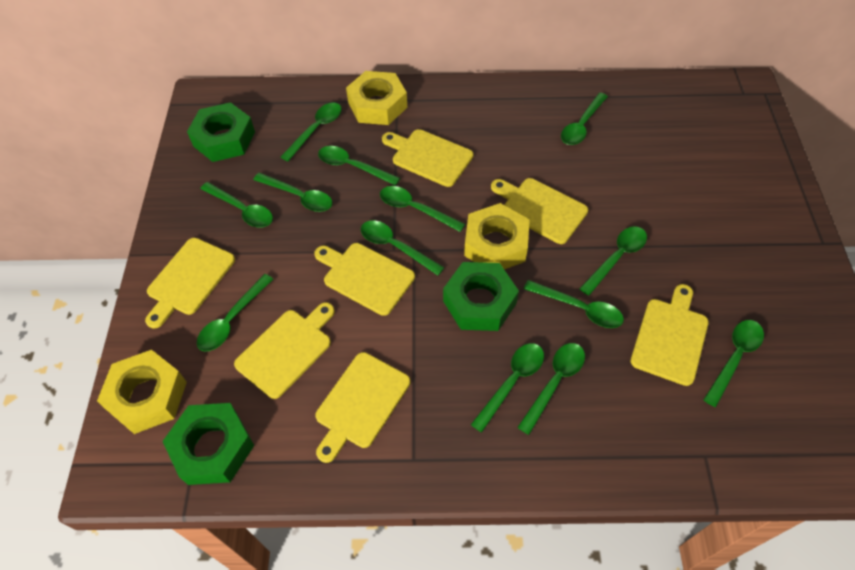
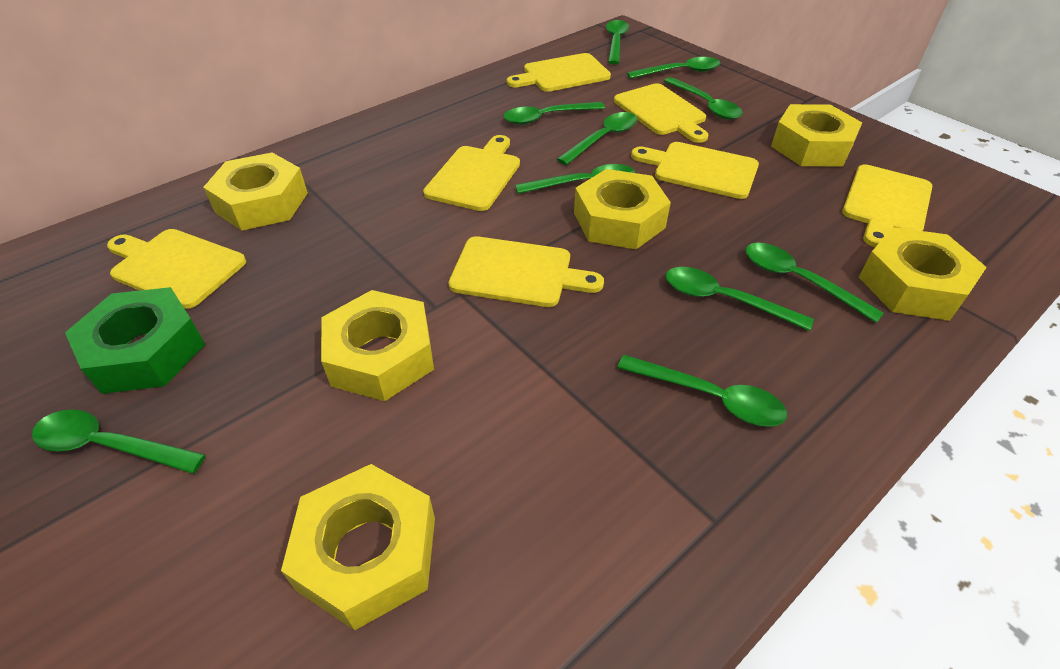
green nut: 3 -> 1
green spoon: 13 -> 10
yellow nut: 3 -> 6

